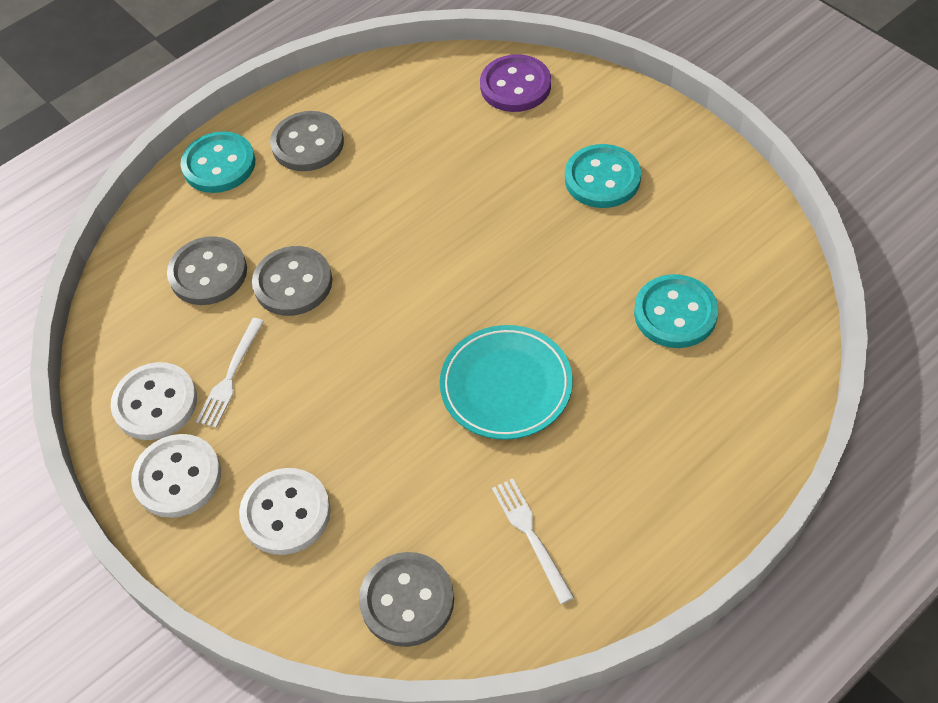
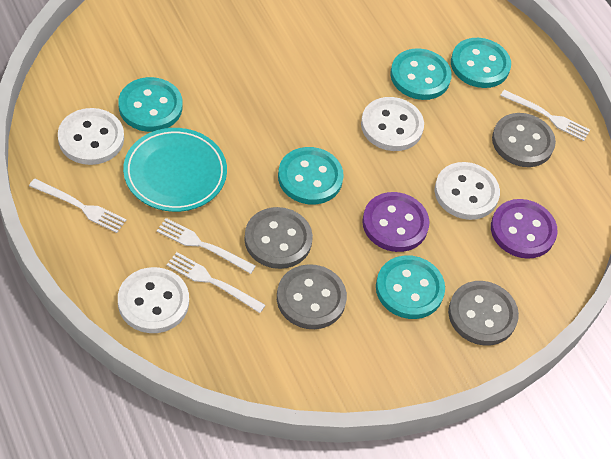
purple button: 1 -> 2
turquoise button: 3 -> 5
white button: 3 -> 4
white fork: 2 -> 4

